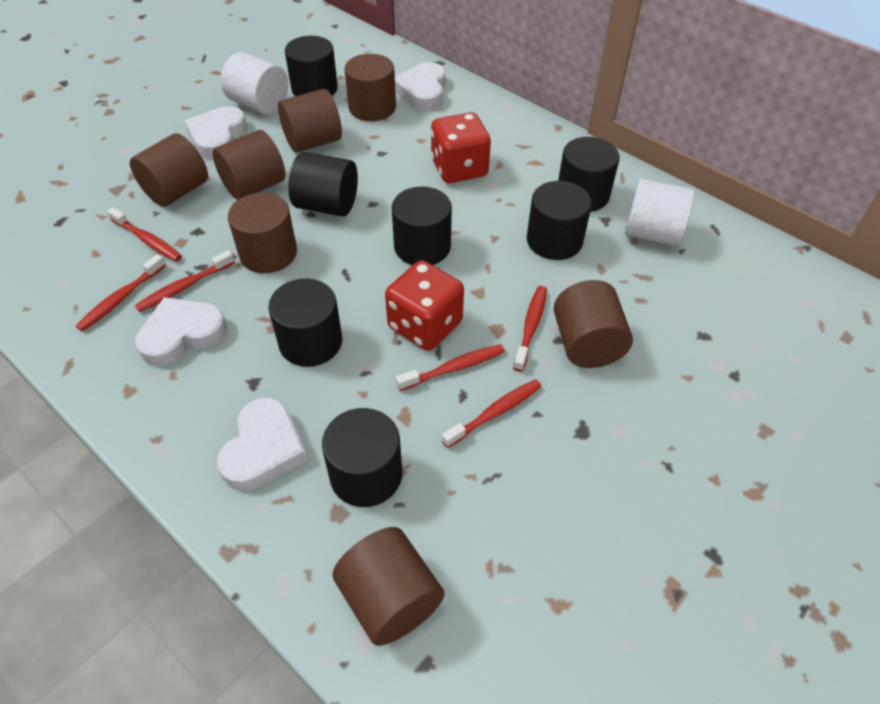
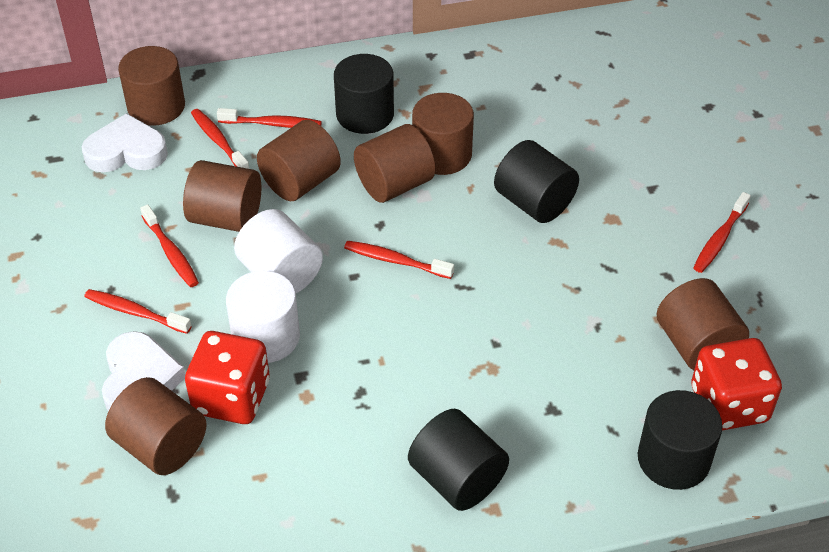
black cylinder: 7 -> 4
white heart: 4 -> 2

